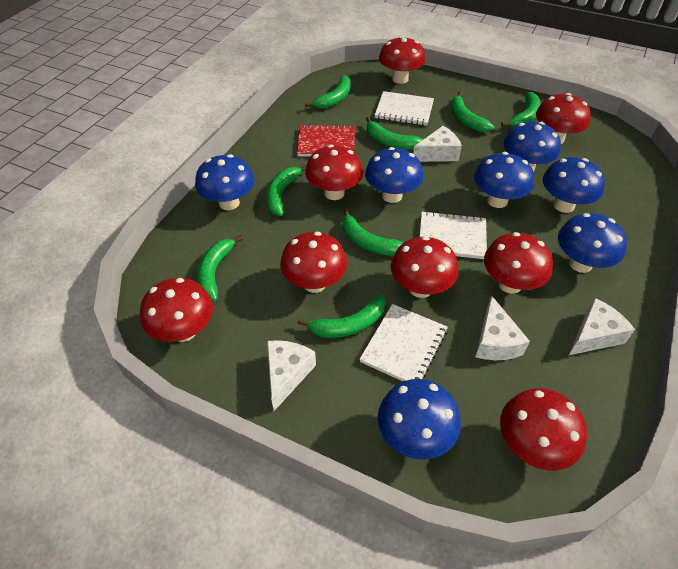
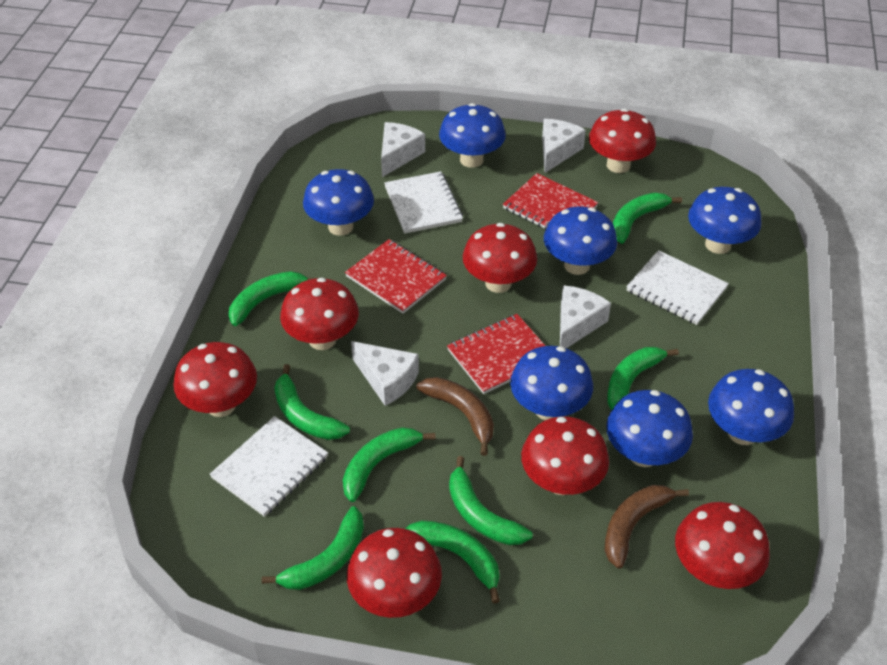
brown banana: 0 -> 2
red mushroom: 8 -> 7
red notebook: 1 -> 3

